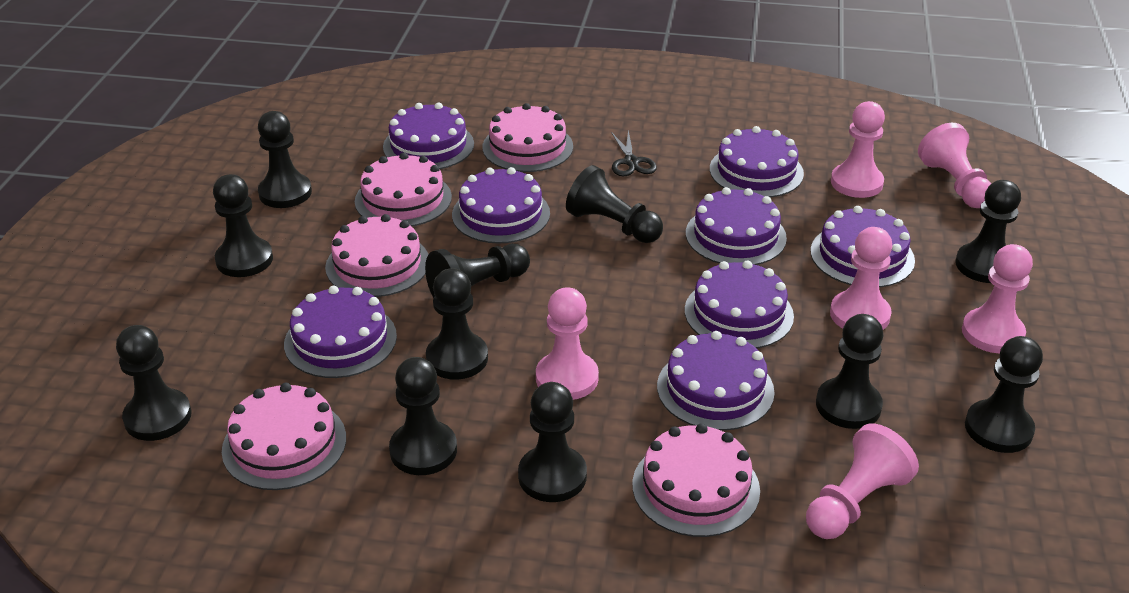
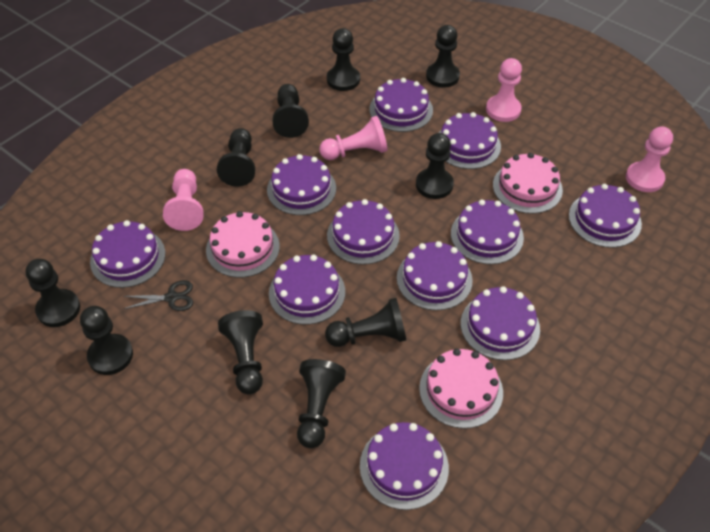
black pawn: 11 -> 10
pink cake: 5 -> 3
pink pawn: 6 -> 4
purple cake: 8 -> 11

